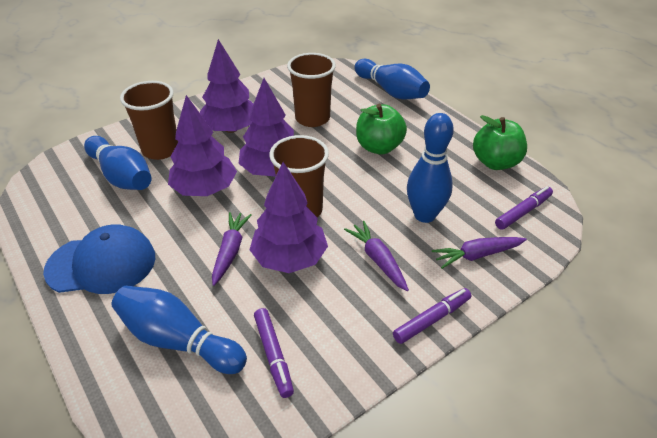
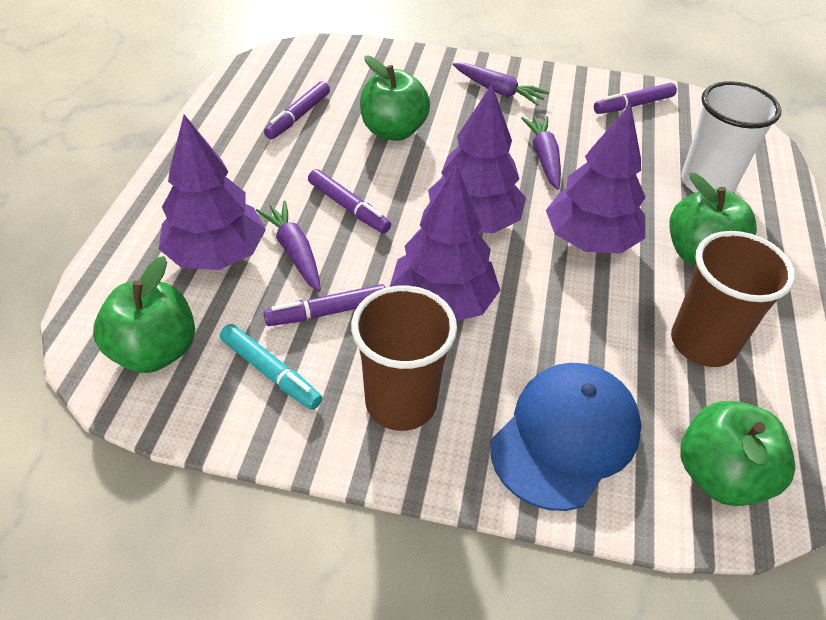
blue bowling pin: 4 -> 0
brown cup: 3 -> 2
green apple: 2 -> 4
purple marker: 3 -> 4
turquoise marker: 0 -> 1
white cup: 0 -> 1

